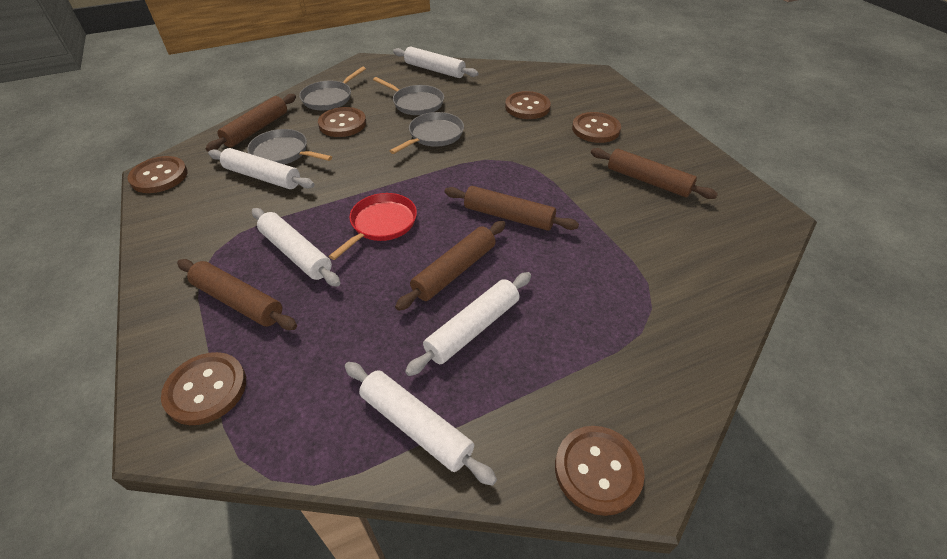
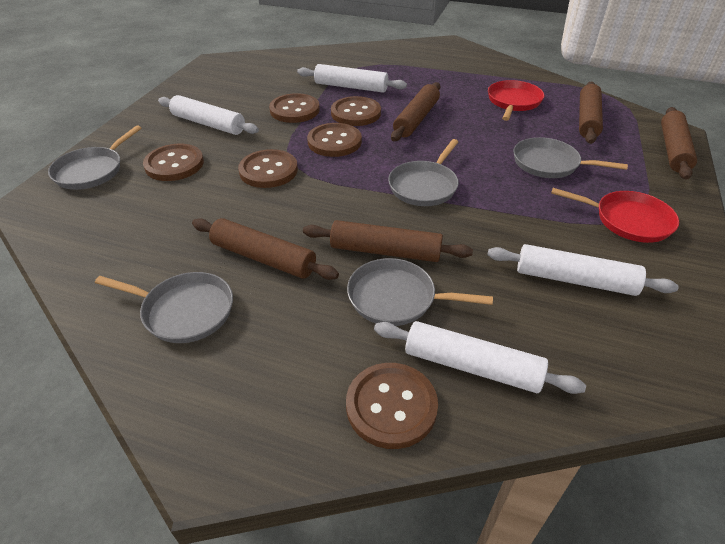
grey pan: 4 -> 5
red pan: 1 -> 2
white rolling pin: 5 -> 4

